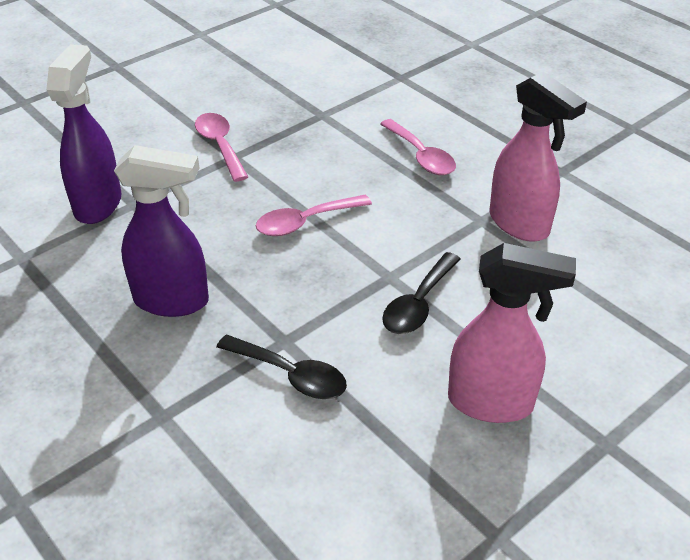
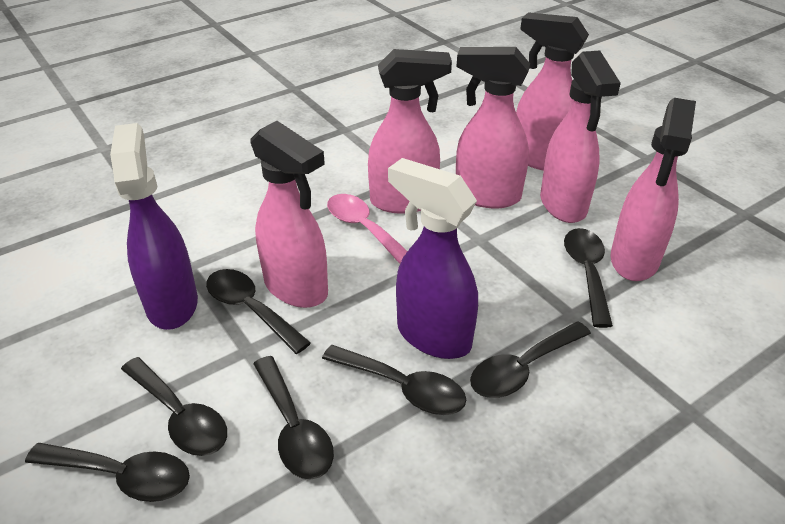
black spoon: 2 -> 7
pink spoon: 3 -> 1
pink spray bottle: 2 -> 6

